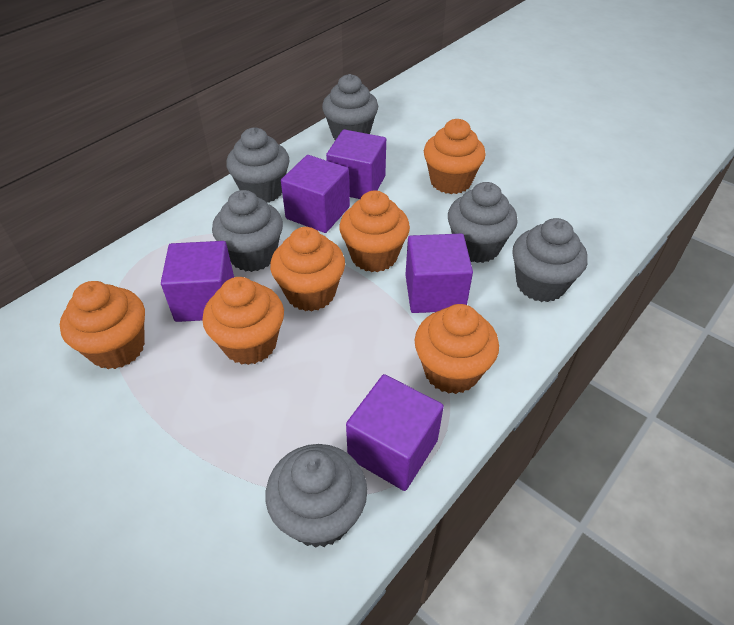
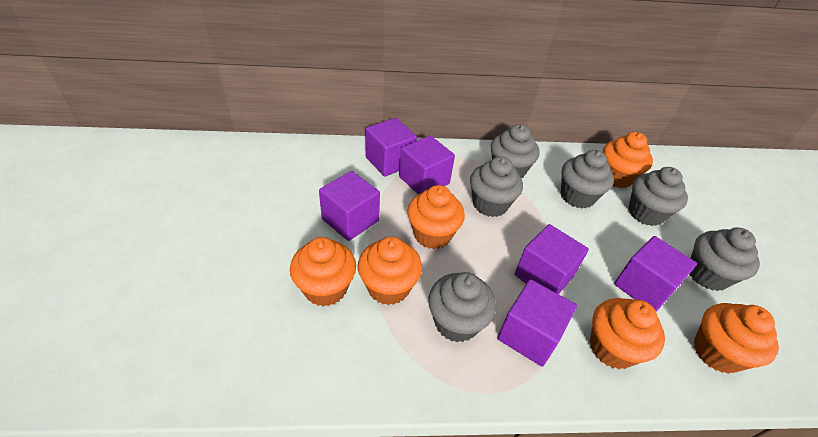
purple cube: 5 -> 6

